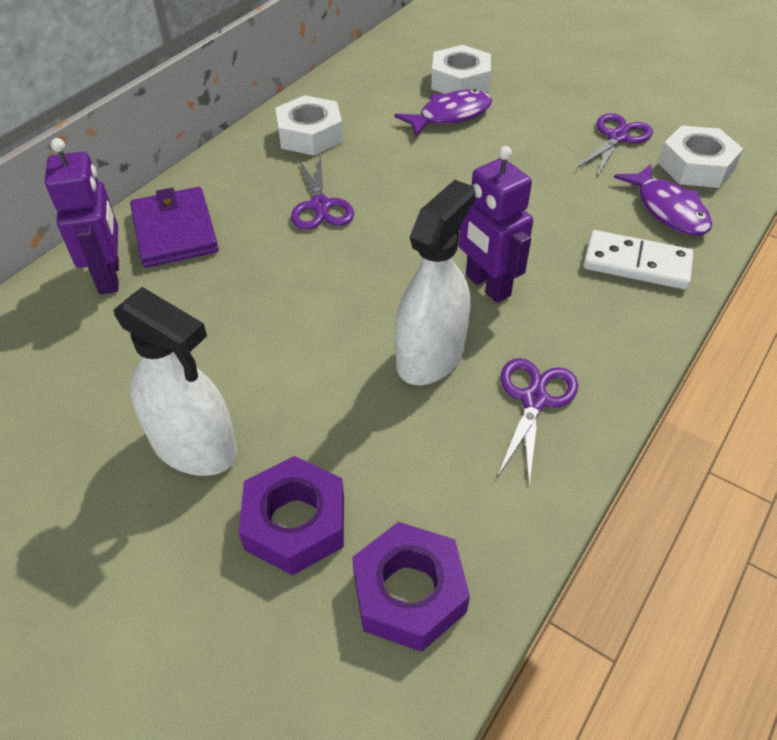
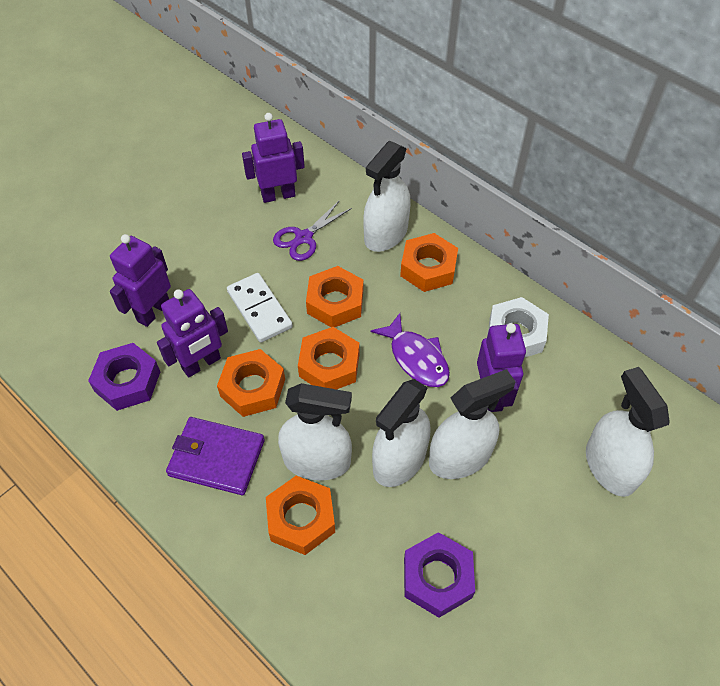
orange nut: 0 -> 5
purple fish: 2 -> 1
purple robot: 2 -> 4
purple scissors: 3 -> 1
white nut: 3 -> 1
white spray bottle: 2 -> 5

